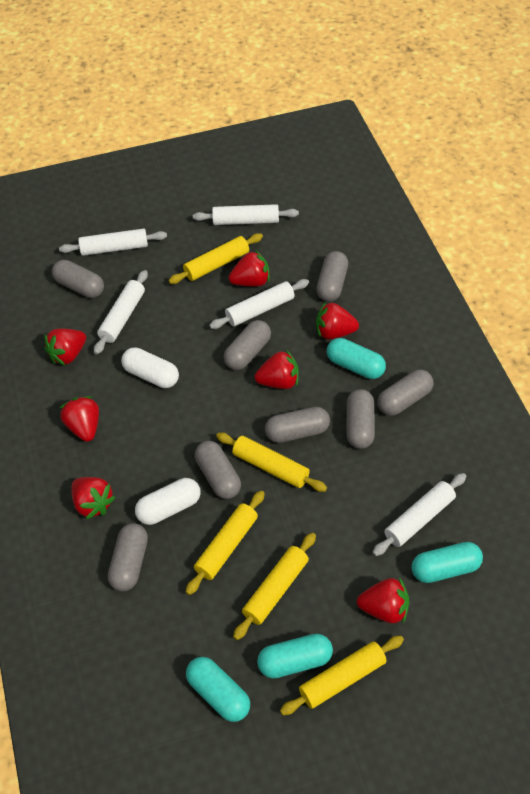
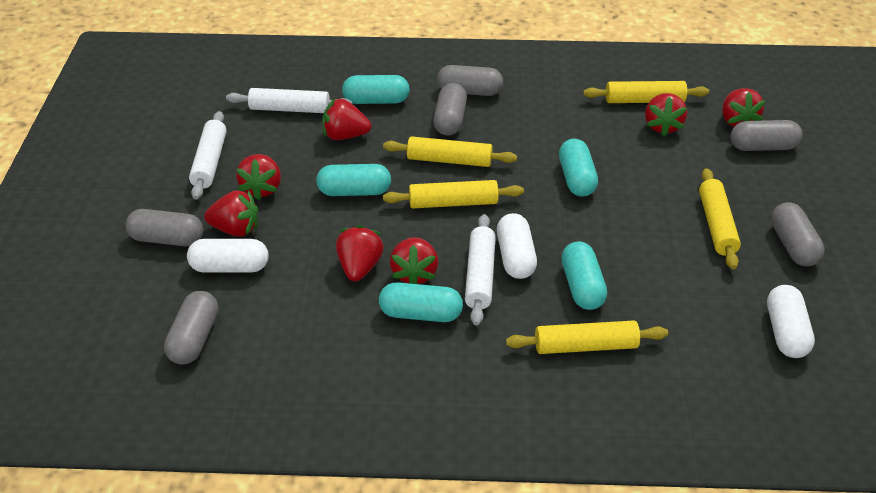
grey capsule: 8 -> 6
turquoise capsule: 4 -> 5
white capsule: 2 -> 3
white rolling pin: 5 -> 3

